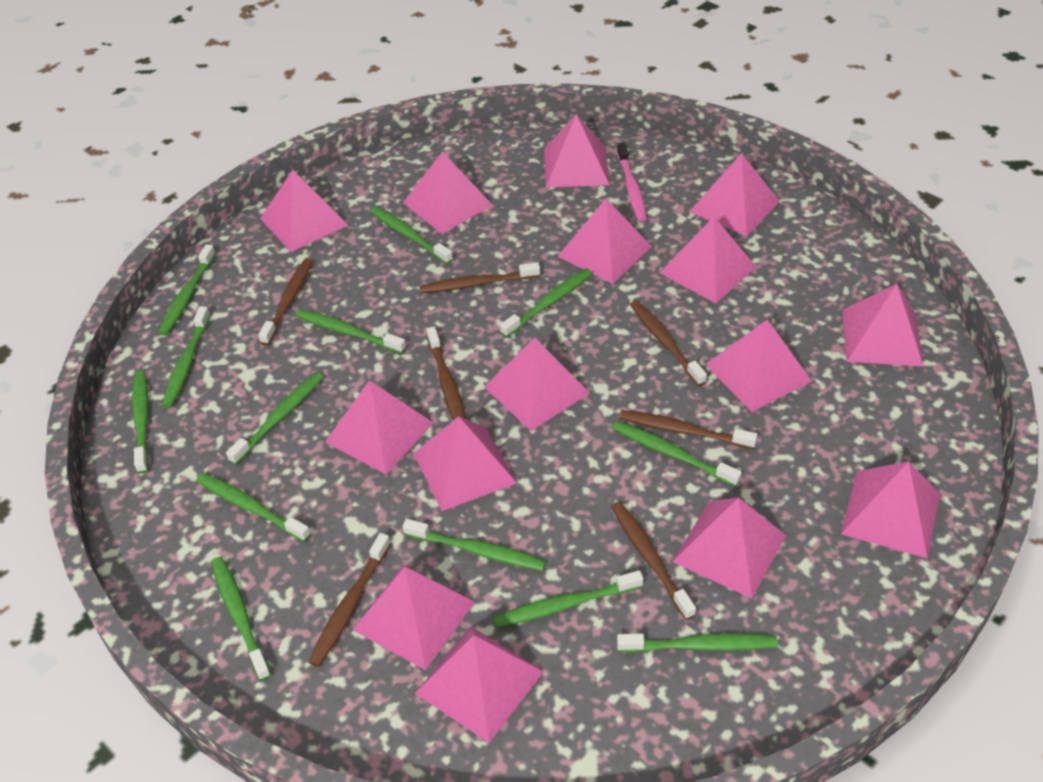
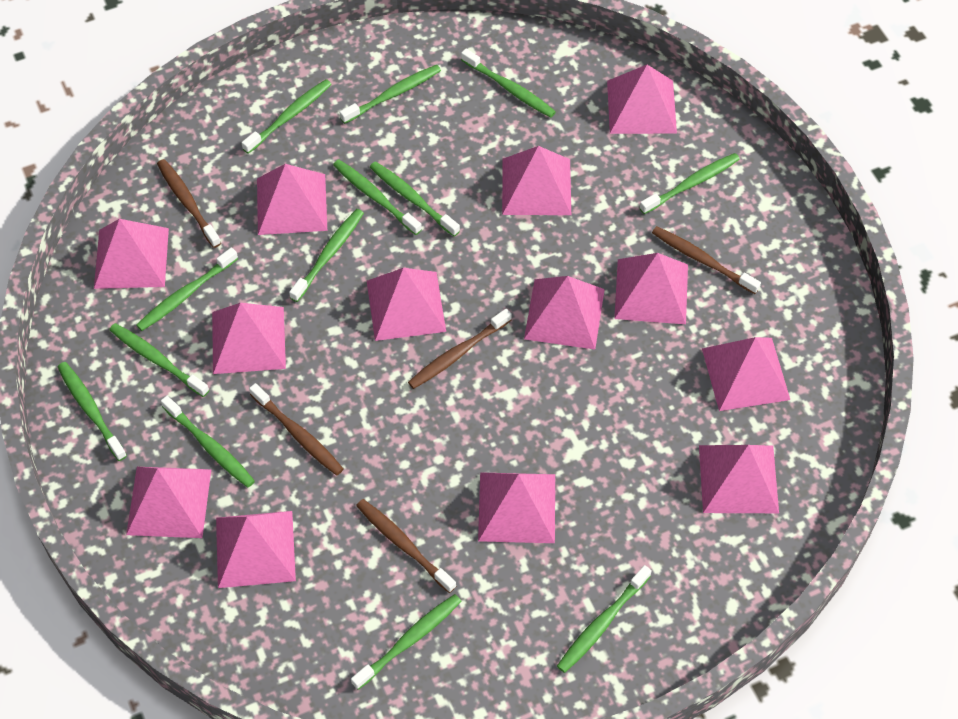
brown toothbrush: 7 -> 5
pink pyramid: 15 -> 13
pink toothbrush: 1 -> 0

